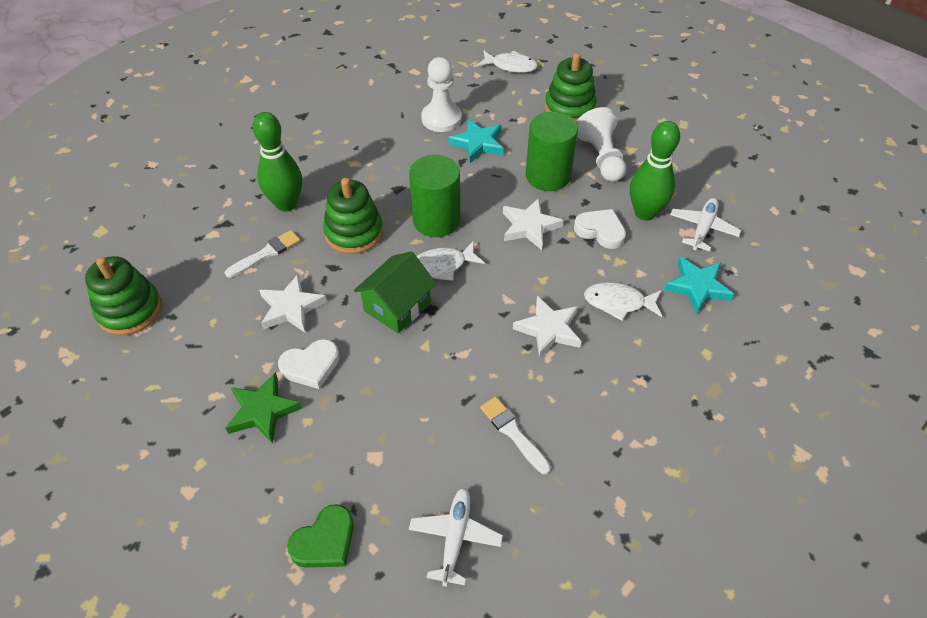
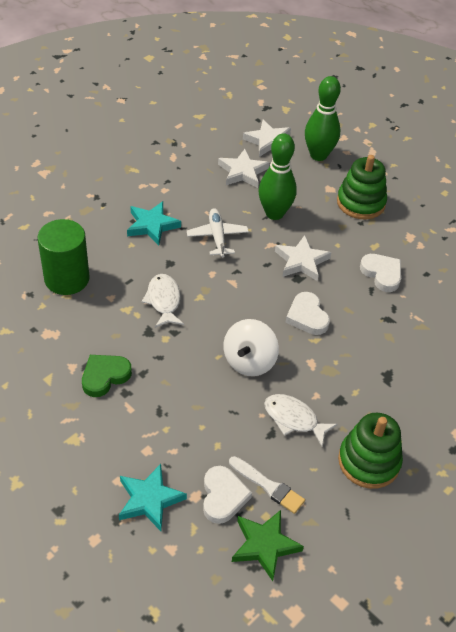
green cylinder: 2 -> 1
green house: 1 -> 0
green stacking toy: 3 -> 2
white brush: 2 -> 1
white fish: 3 -> 2
white heart: 2 -> 3
white pawn: 2 -> 0
white plane: 2 -> 1
white spinning top: 0 -> 1

